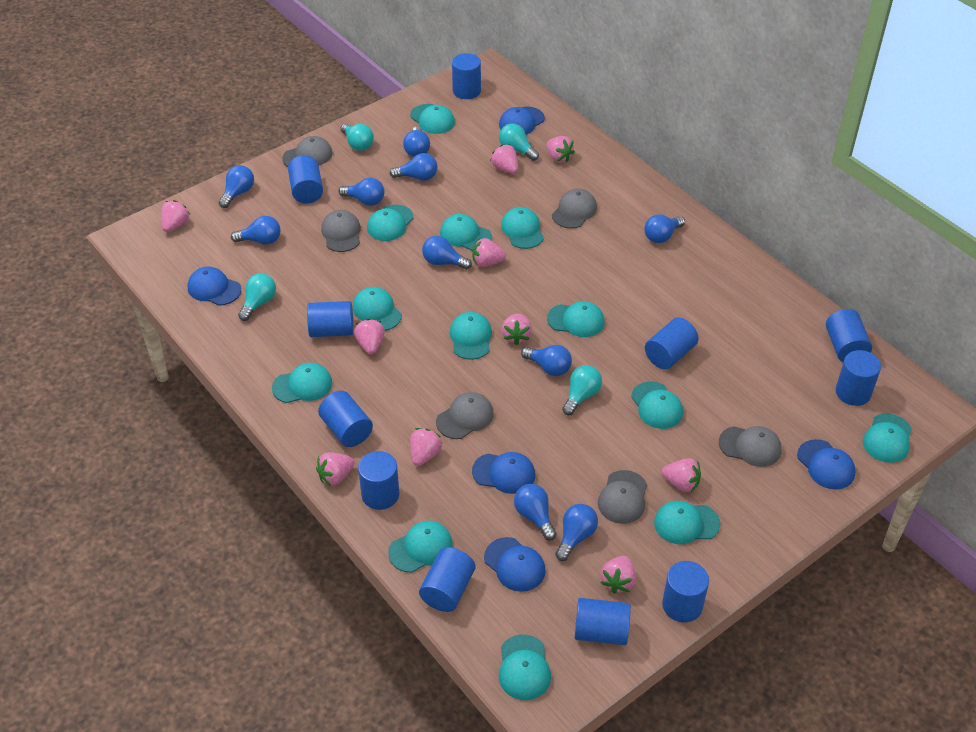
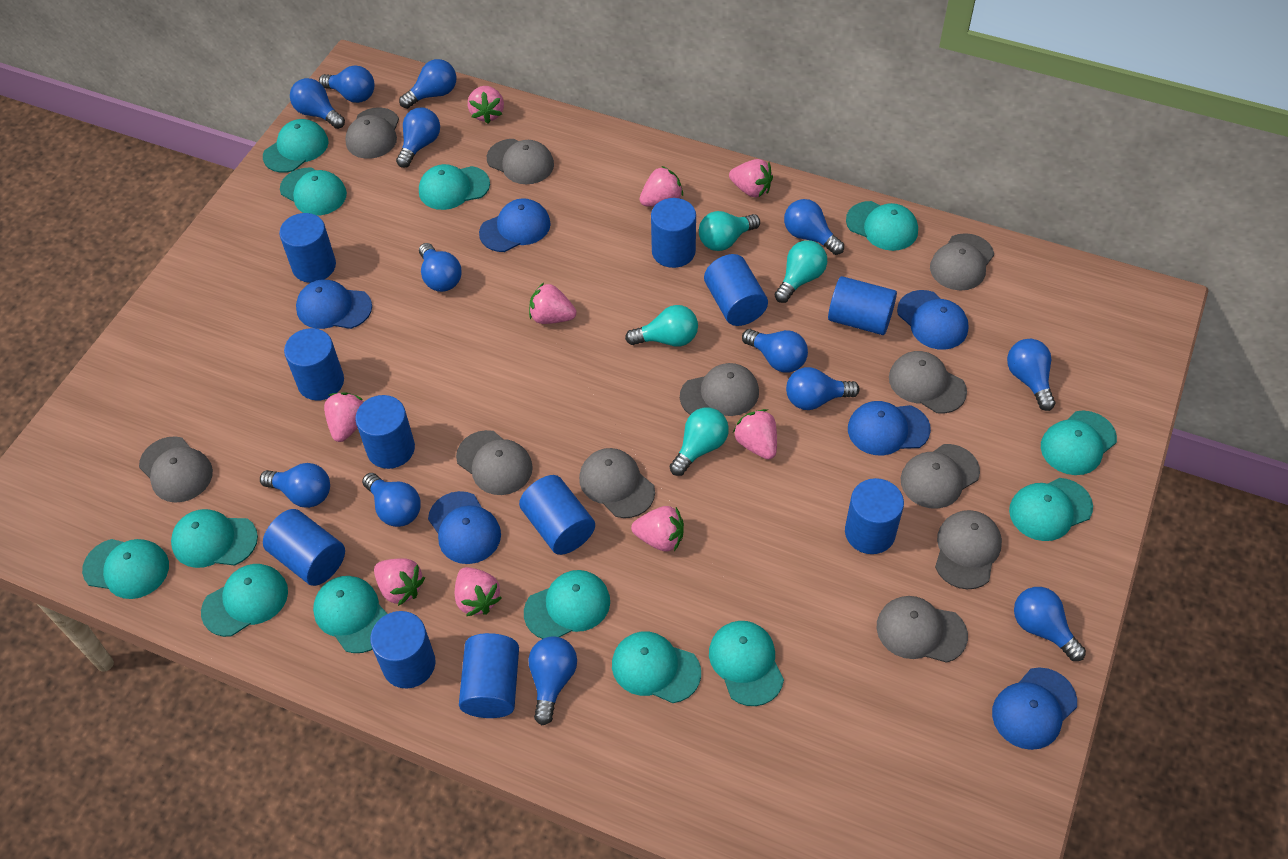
blue cap: 5 -> 6
blue light bulb: 10 -> 13
grey cap: 6 -> 11
pink strawberry: 10 -> 9

